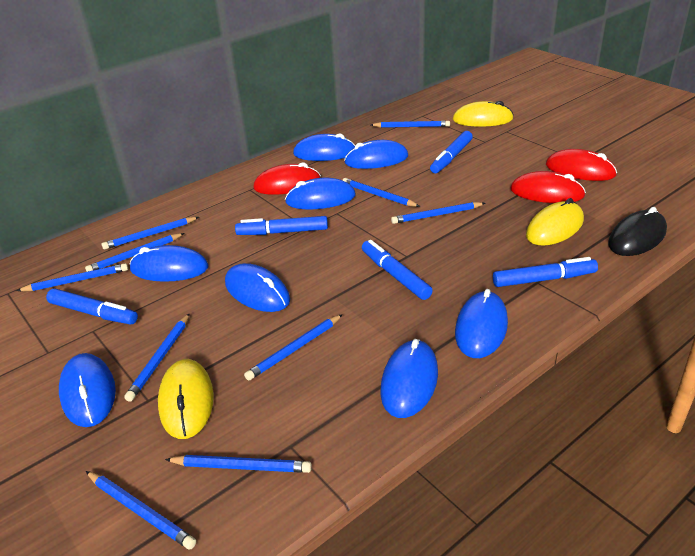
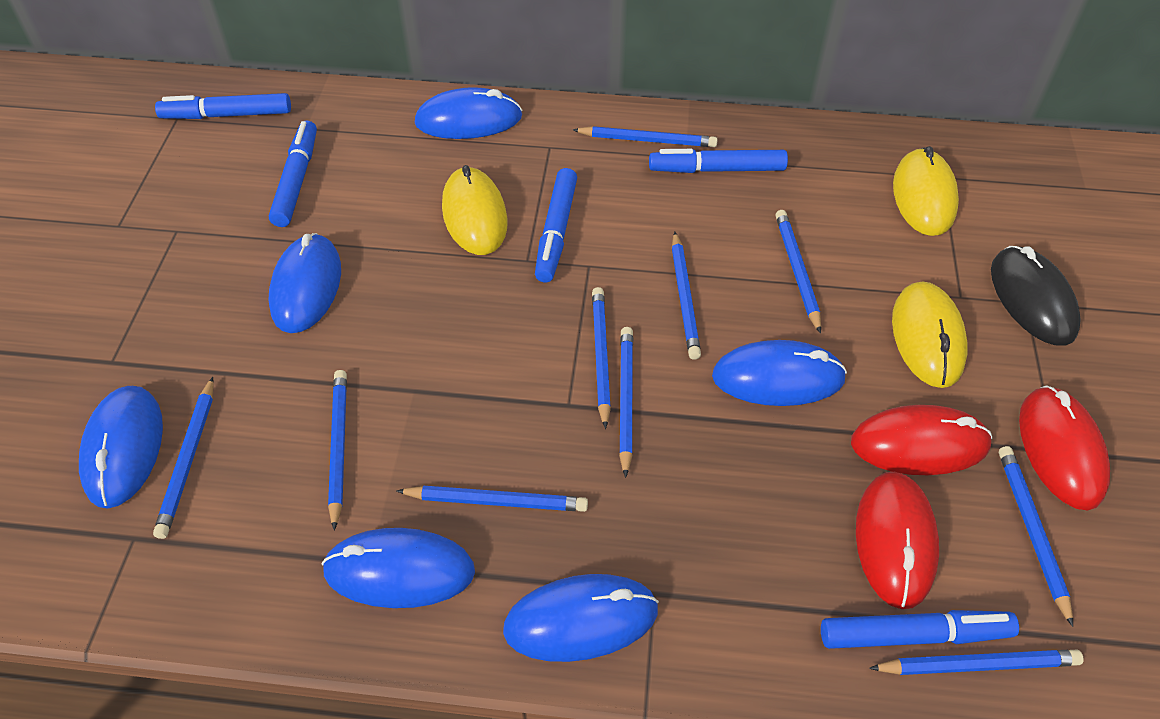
blue mouse: 8 -> 6

